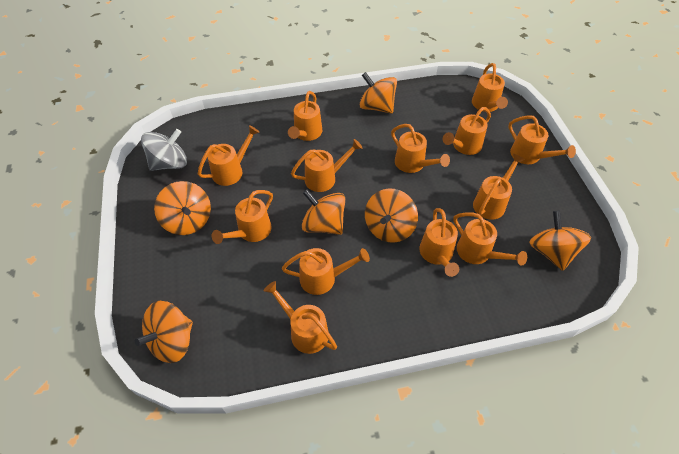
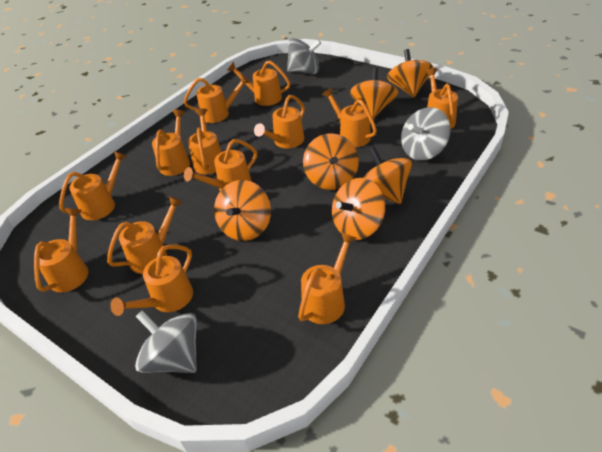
grey spinning top: 1 -> 3

